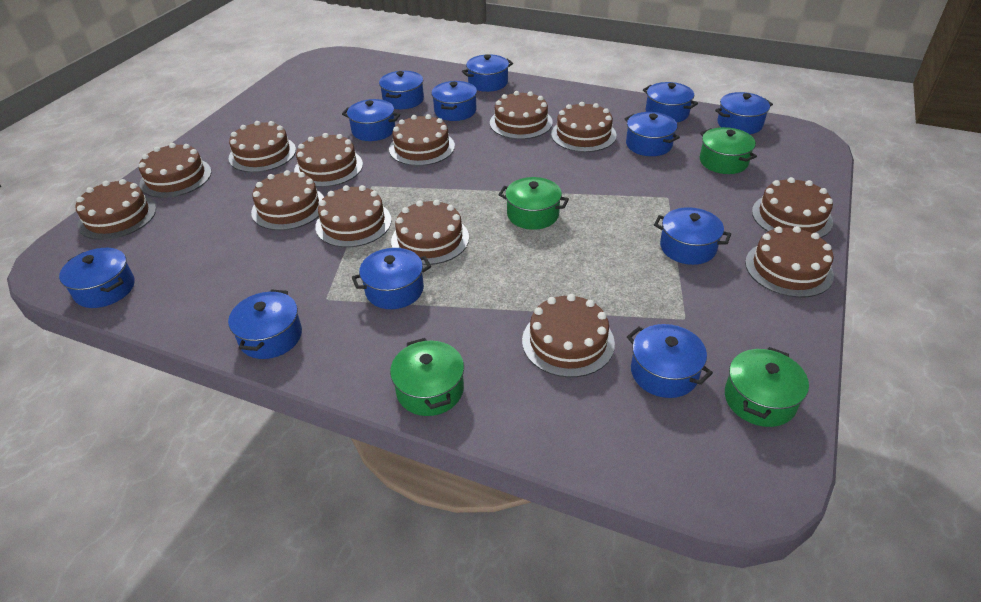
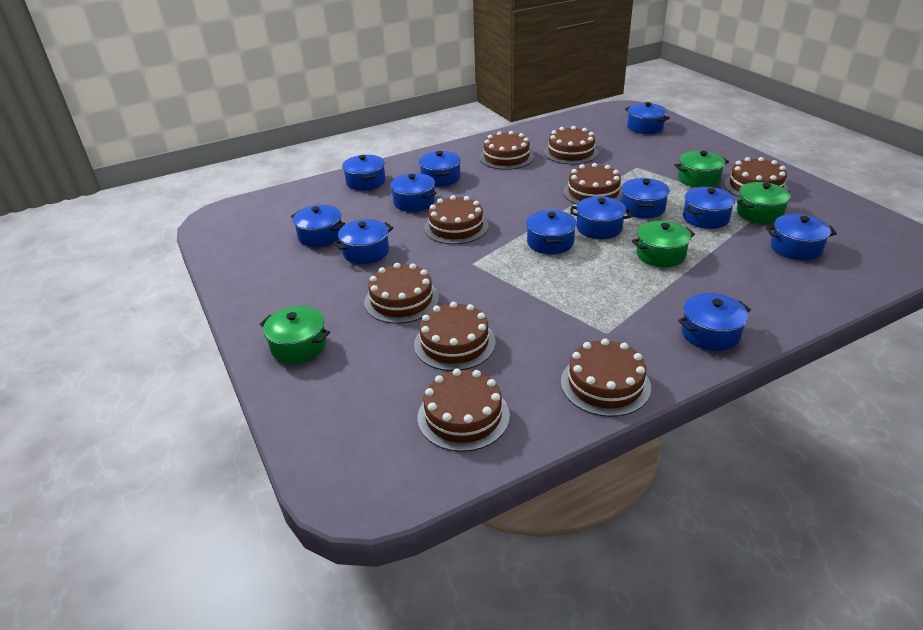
brown cake: 13 -> 9

